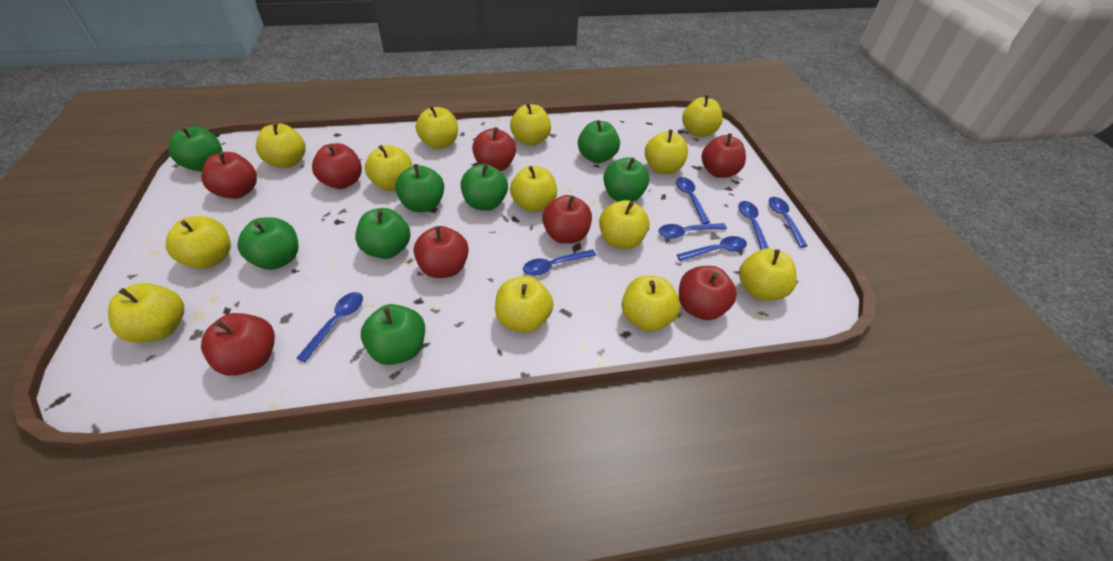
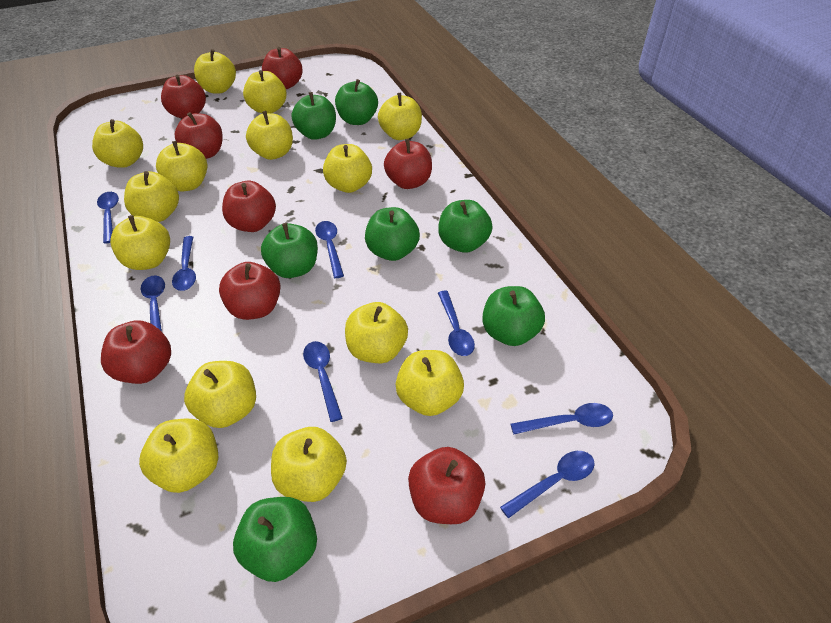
blue spoon: 7 -> 8
green apple: 8 -> 7
yellow apple: 13 -> 14

